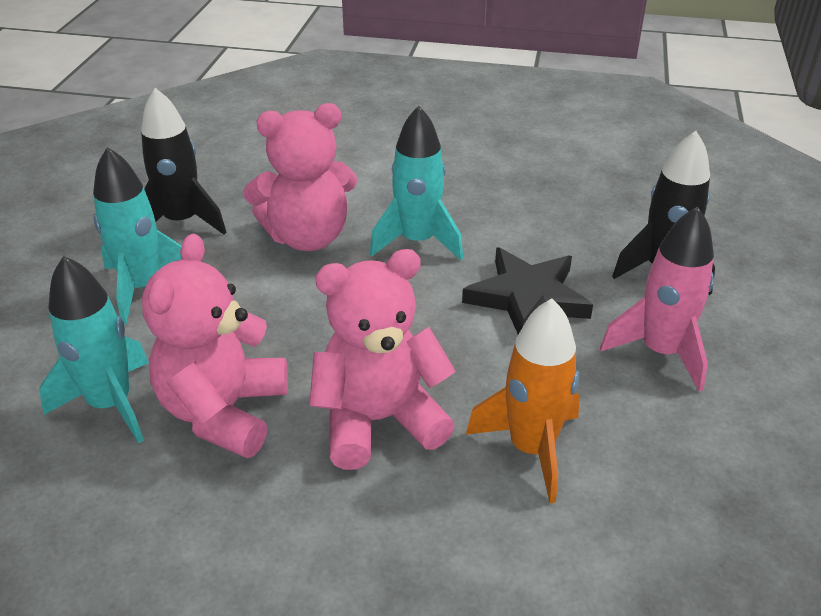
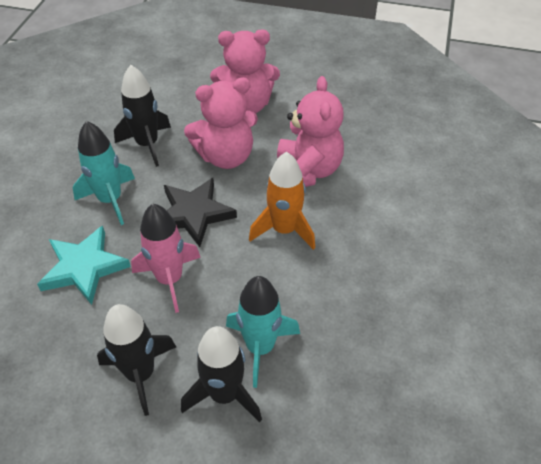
black rocket: 2 -> 3
turquoise rocket: 3 -> 2
turquoise star: 0 -> 1

